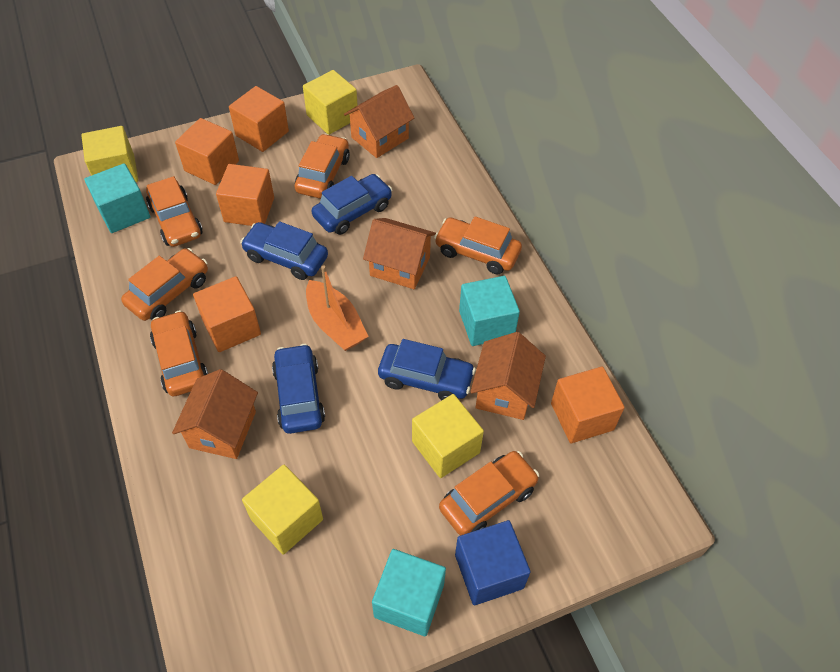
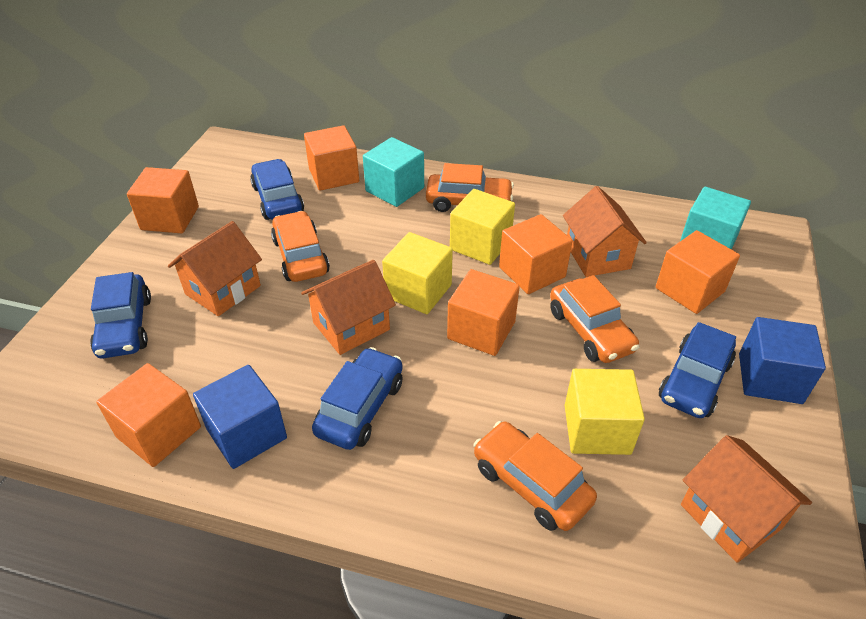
blue cube: 1 -> 2
orange boat: 1 -> 0
orange car: 6 -> 4
orange cube: 5 -> 6
turquoise cube: 3 -> 2
yellow cube: 4 -> 3

